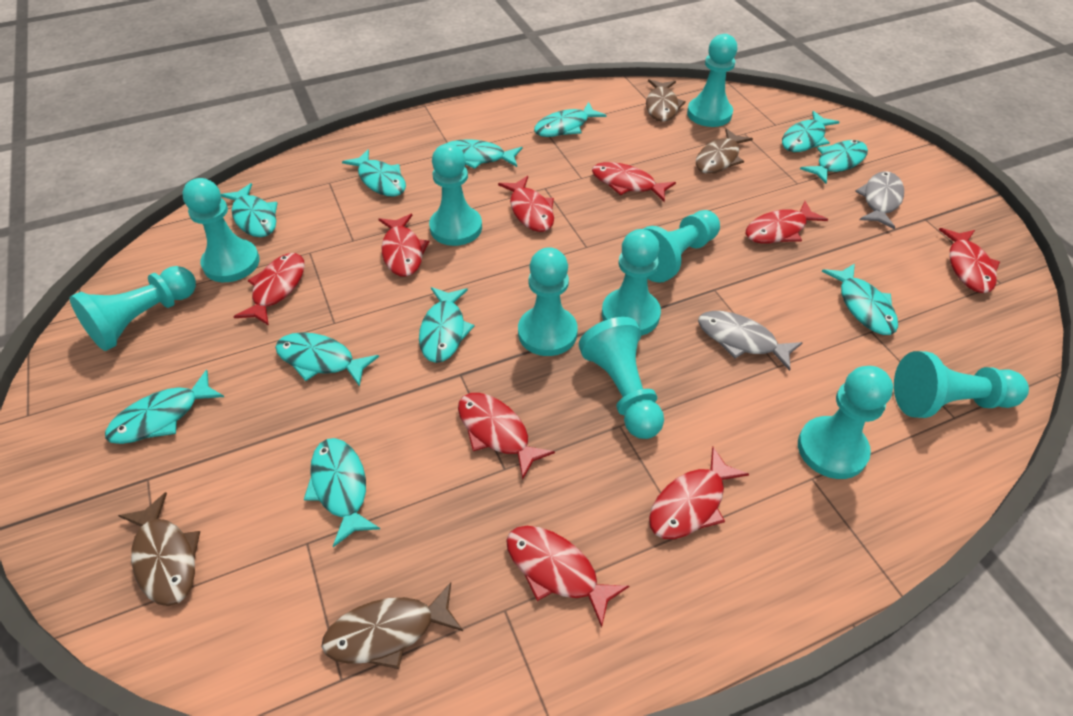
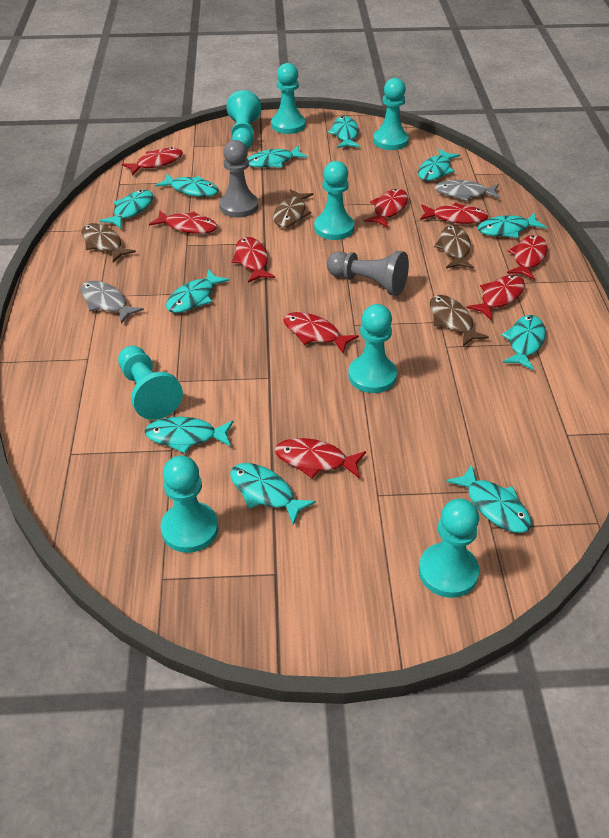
grey pawn: 0 -> 2
turquoise pawn: 10 -> 8

